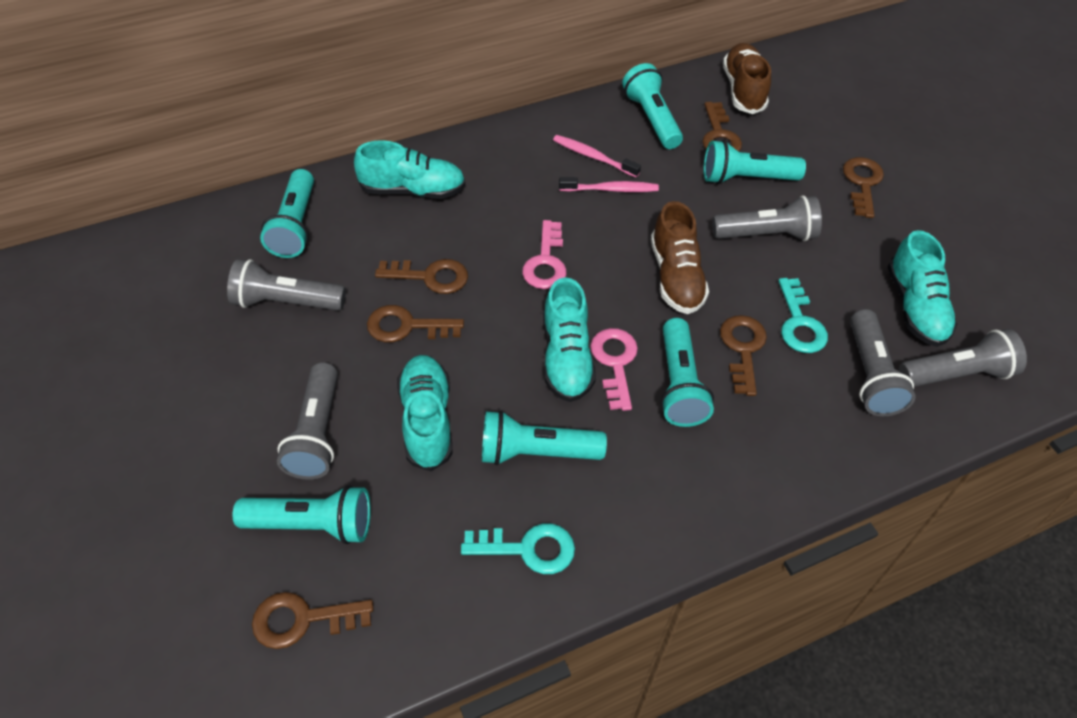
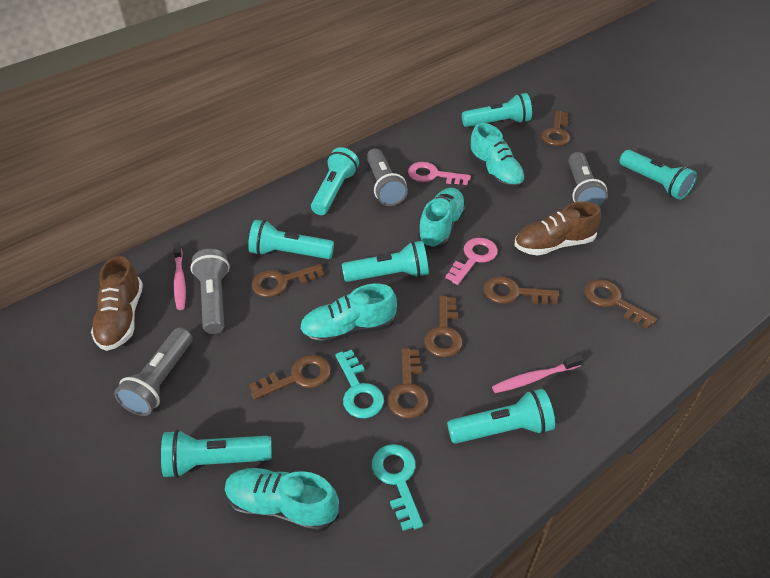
brown key: 6 -> 7
grey flashlight: 5 -> 4
turquoise flashlight: 6 -> 7

